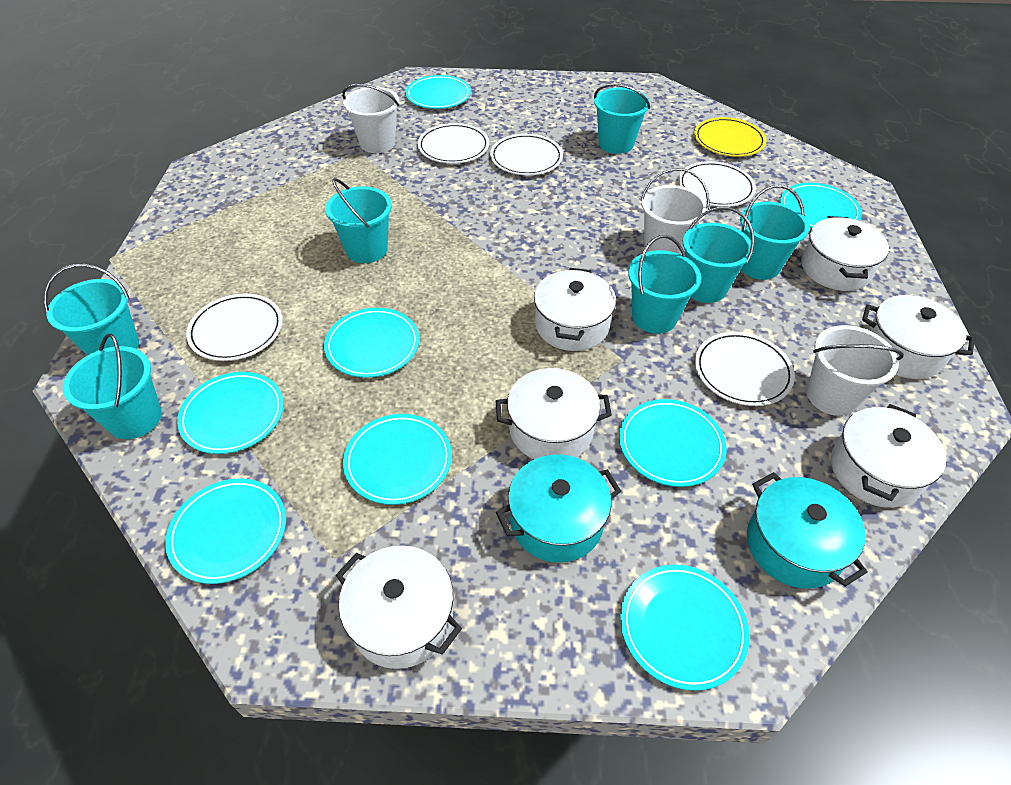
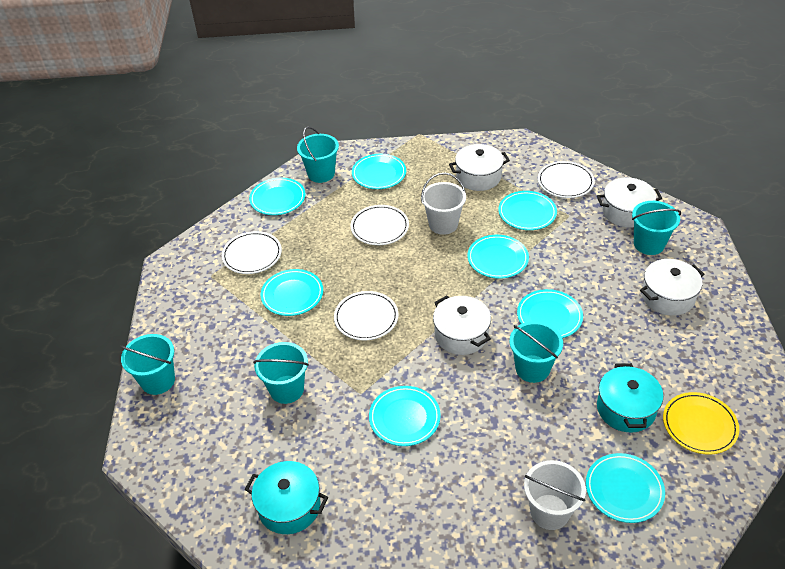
turquoise bucket: 7 -> 5
white bucket: 3 -> 2
white plate: 5 -> 4
white pot: 6 -> 4

